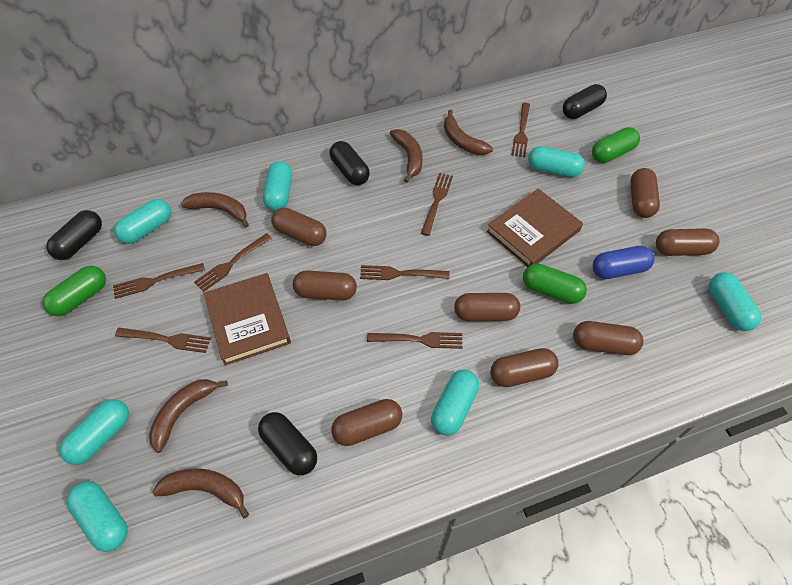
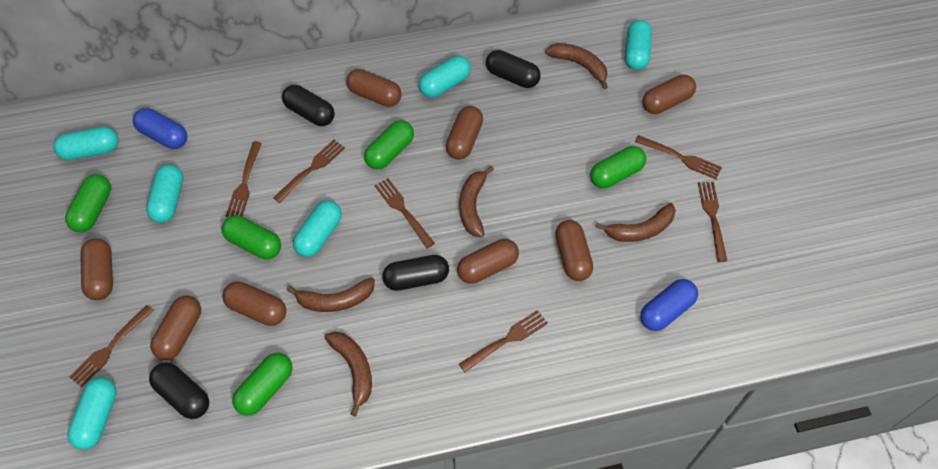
blue capsule: 1 -> 2
brown book: 2 -> 0
green capsule: 3 -> 5
turquoise capsule: 7 -> 6

